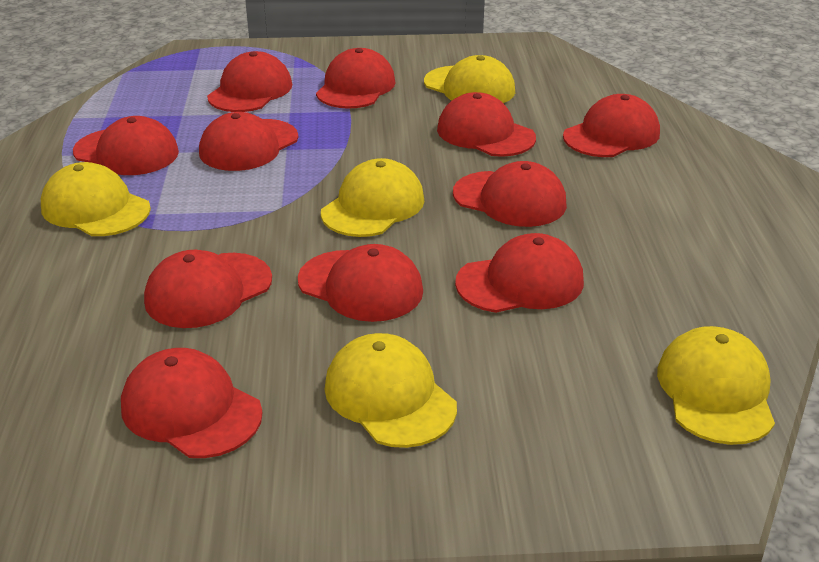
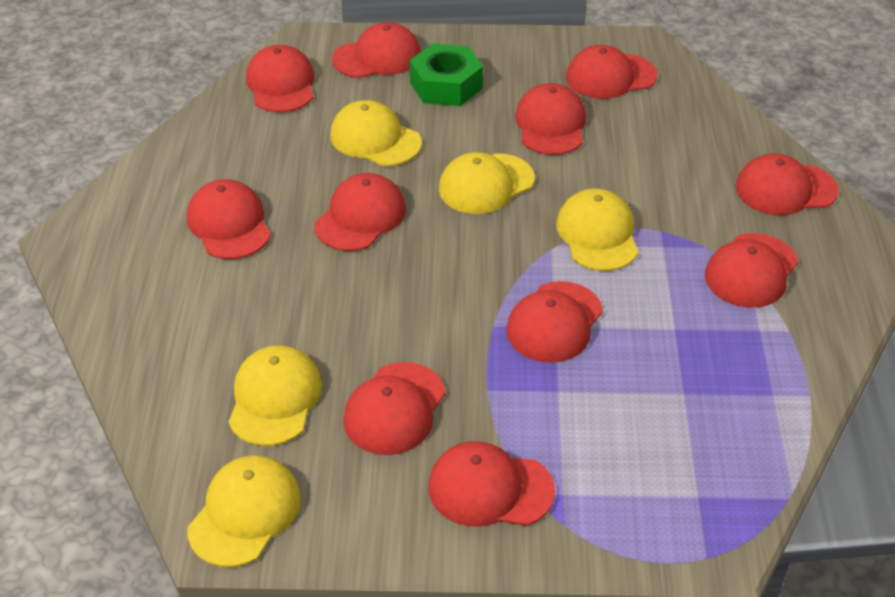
green nut: 0 -> 1

